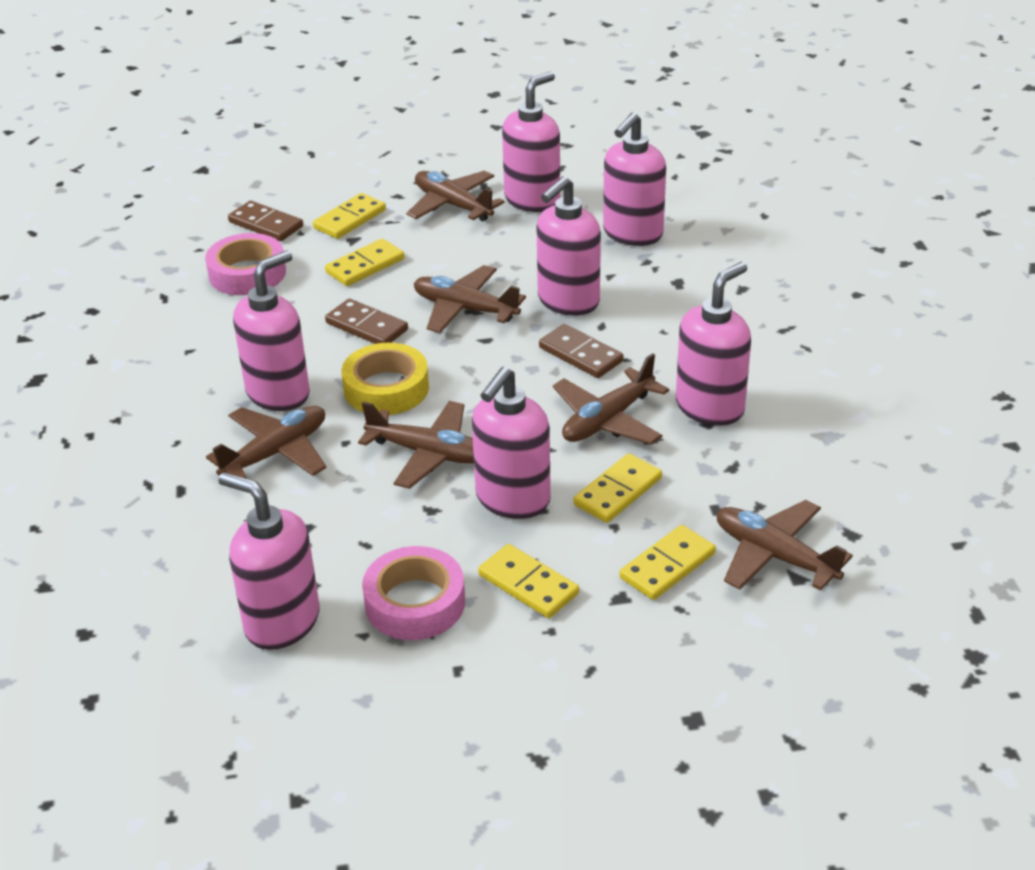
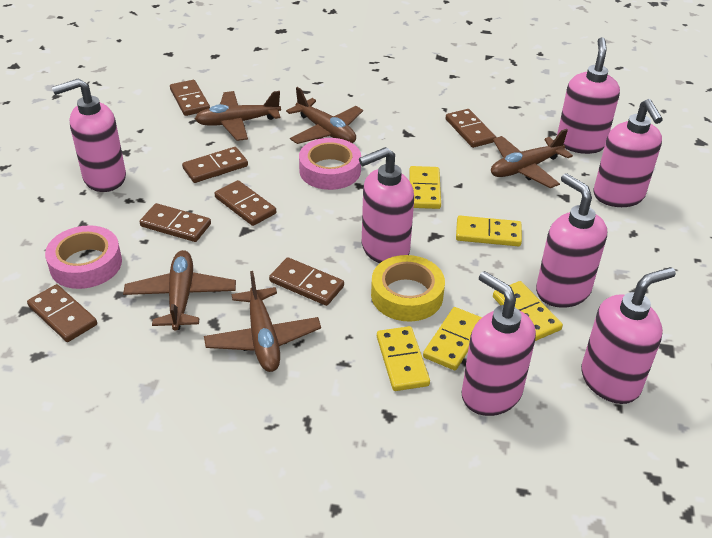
brown domino: 3 -> 7
brown plane: 6 -> 5

